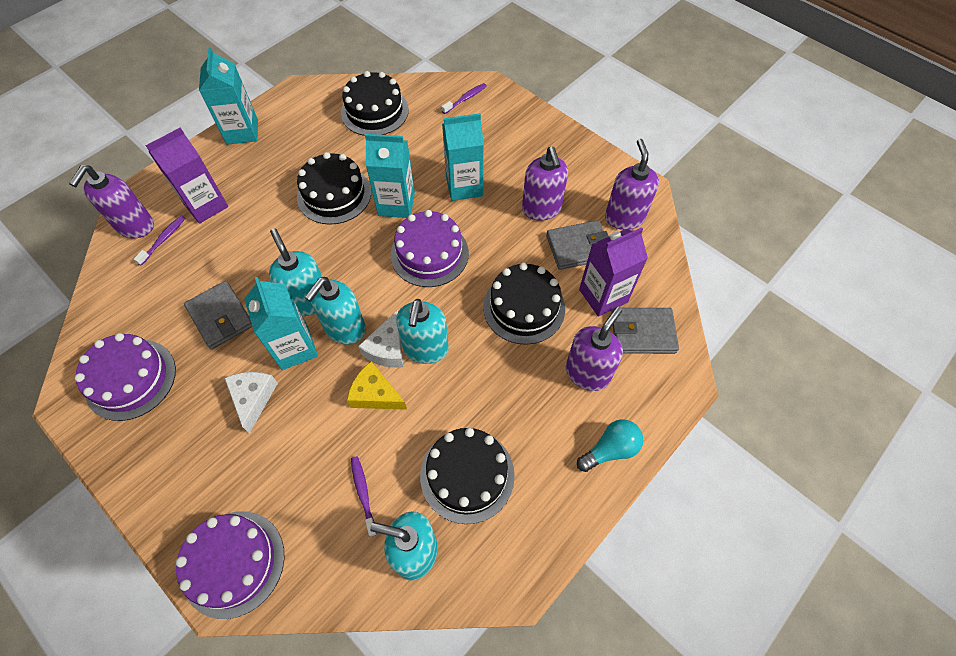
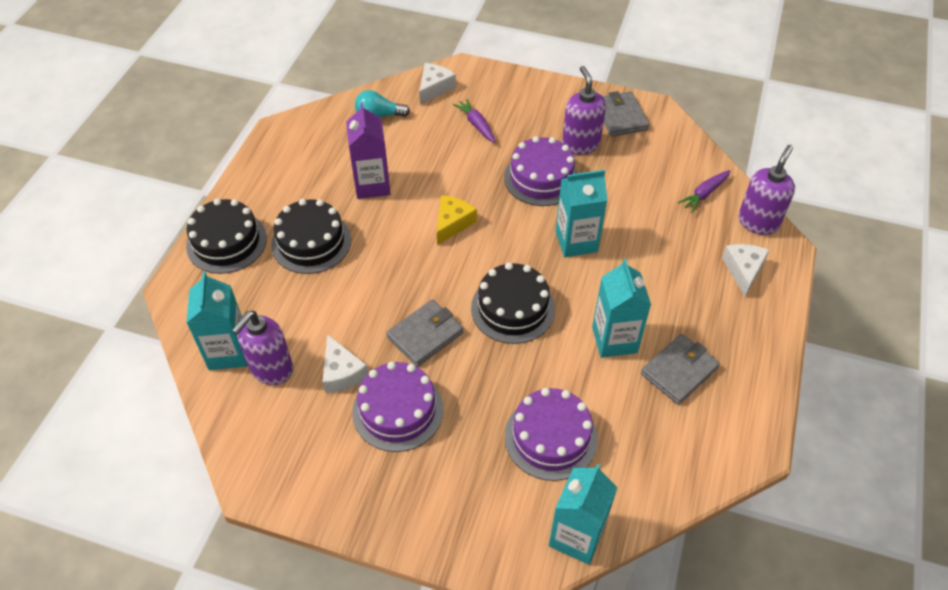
black cake: 4 -> 3
purple carrot: 0 -> 2
purple carton: 2 -> 1
purple soap dispenser: 4 -> 3
purple toothbrush: 3 -> 0
turquoise soap dispenser: 4 -> 0
white cheese: 2 -> 3

